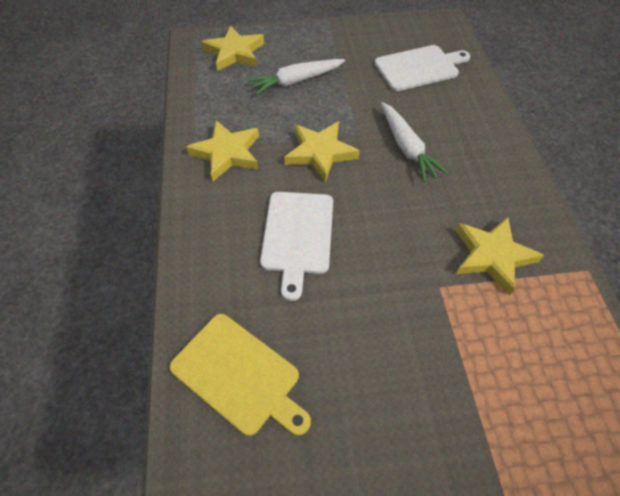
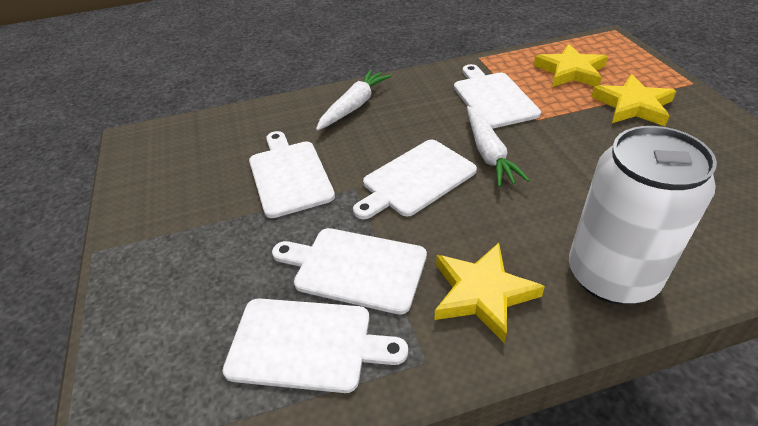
white can: 0 -> 1
white cutting board: 2 -> 5
yellow cutting board: 1 -> 0
yellow star: 4 -> 3

